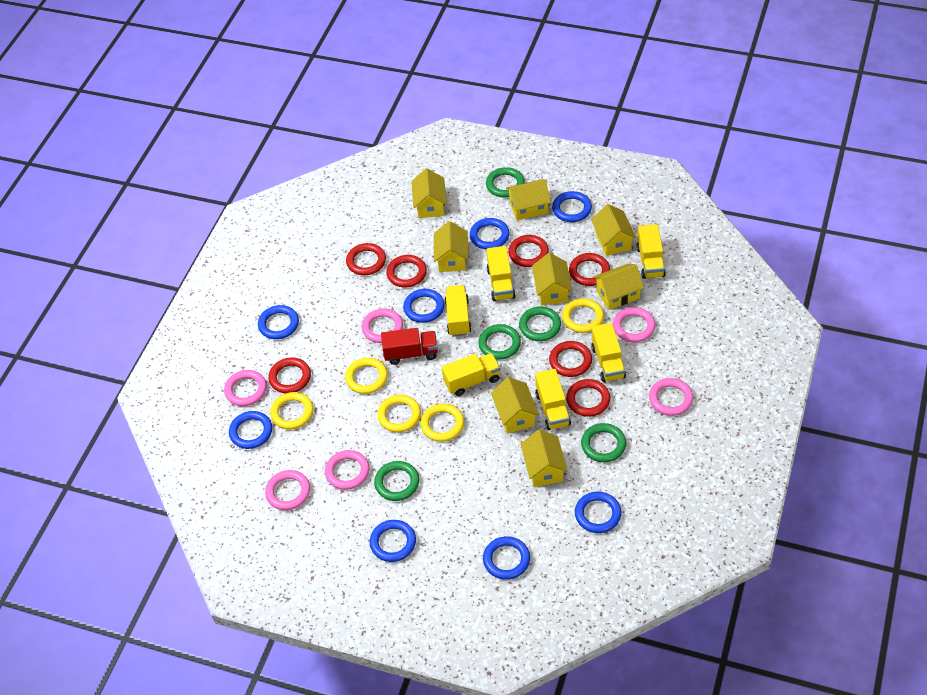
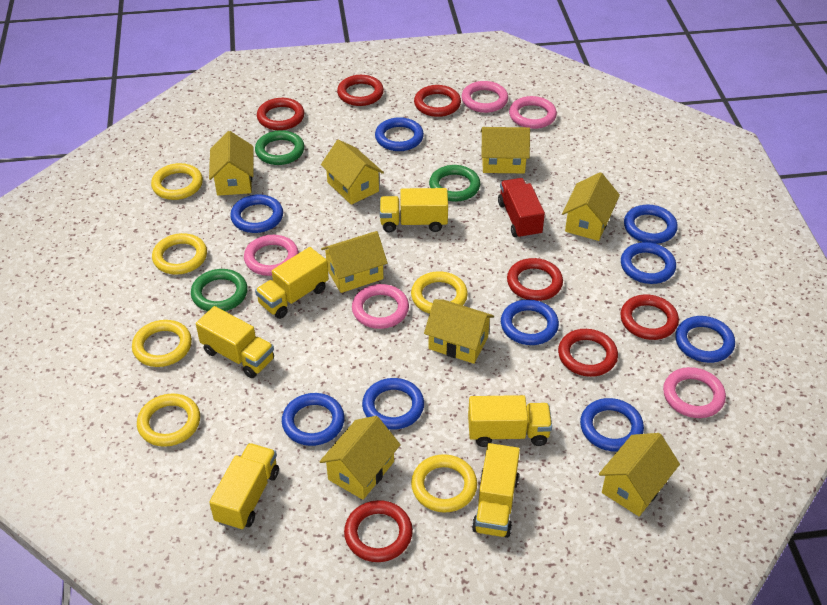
blue ring: 8 -> 9
green ring: 5 -> 3
pink ring: 6 -> 5
yellow ring: 5 -> 6

